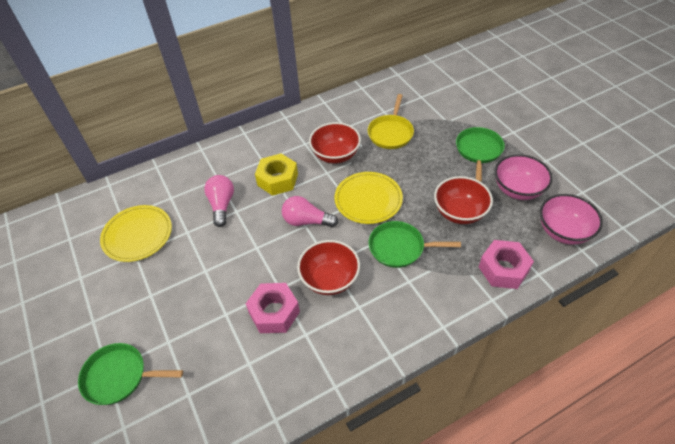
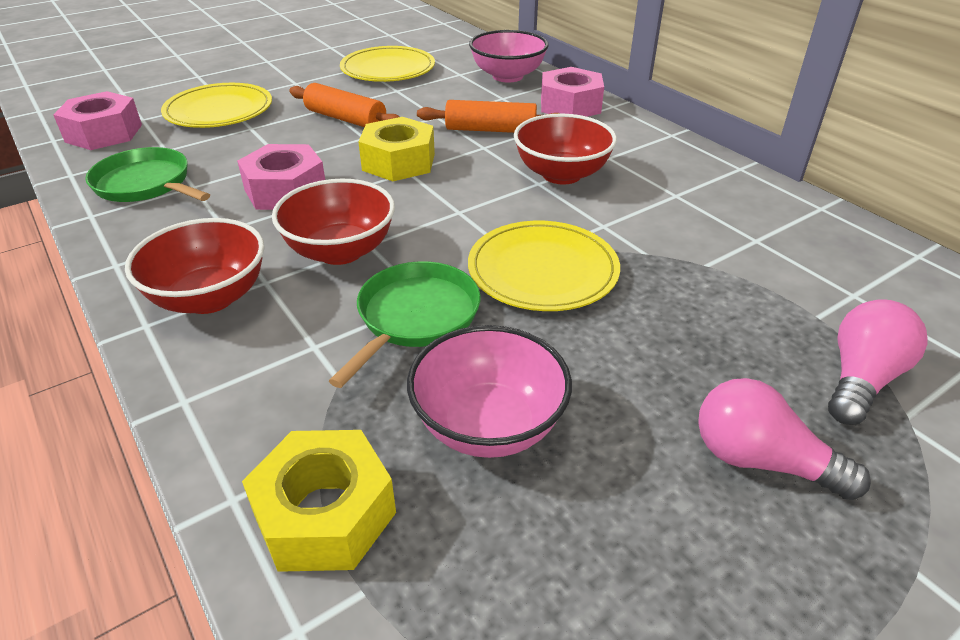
green pan: 3 -> 2
orange rolling pin: 0 -> 2
pink nut: 2 -> 3
yellow nut: 1 -> 2
yellow pan: 1 -> 0
yellow plate: 2 -> 3

